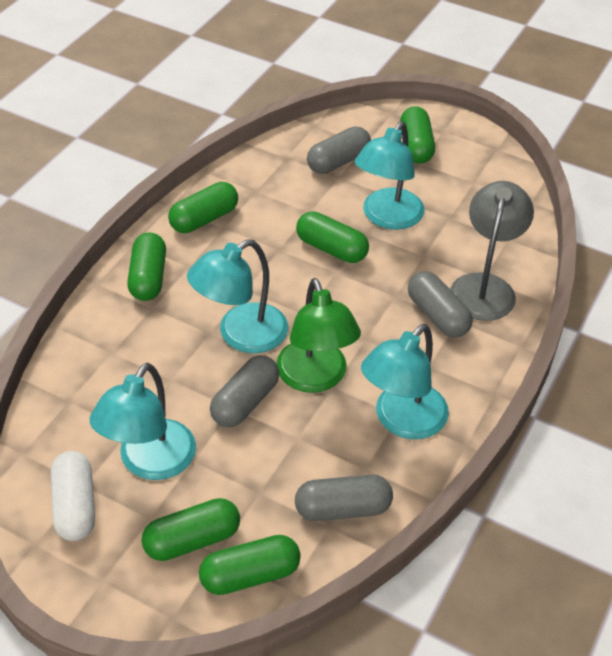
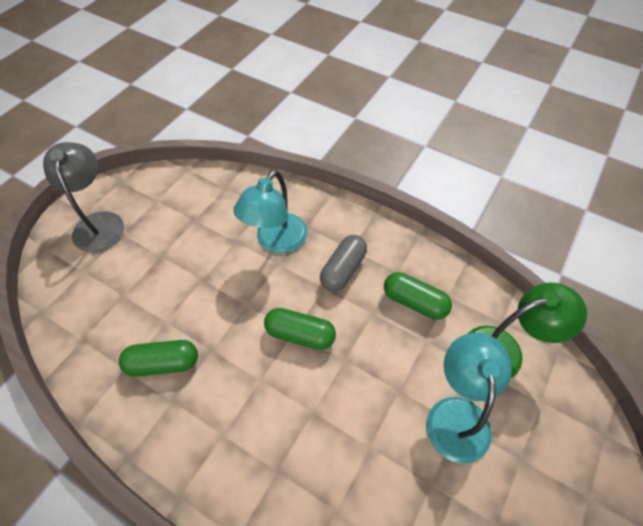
green capsule: 6 -> 3
grey capsule: 4 -> 1
turquoise lamp: 4 -> 2
white capsule: 1 -> 0

